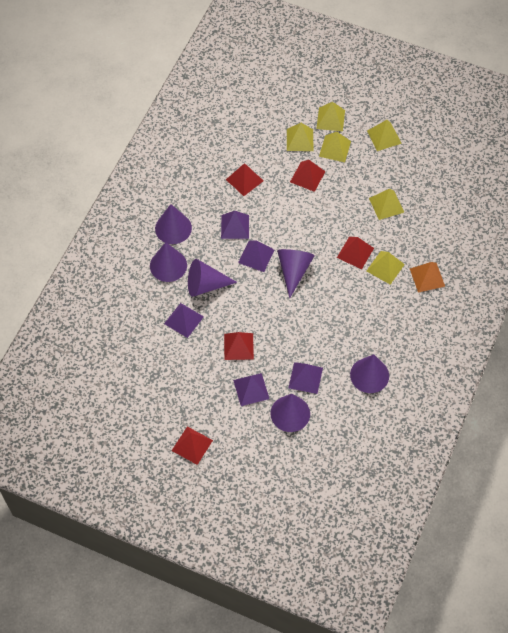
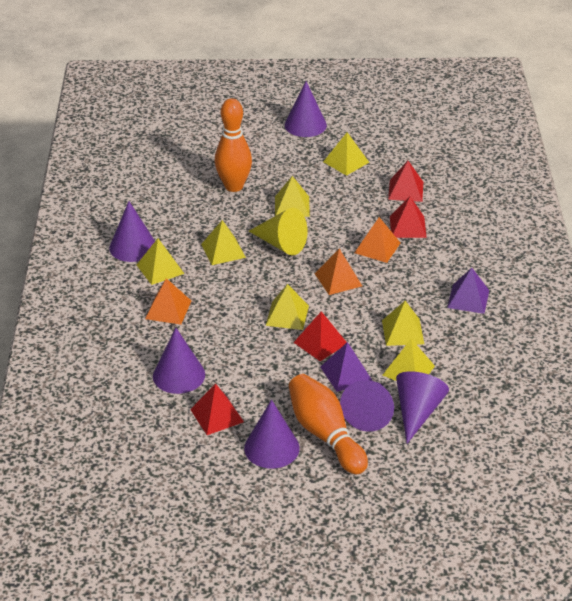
orange bowling pin: 0 -> 2
orange pyramid: 1 -> 3
purple pyramid: 5 -> 2
red pyramid: 5 -> 4
yellow cone: 0 -> 1
yellow pyramid: 6 -> 7

